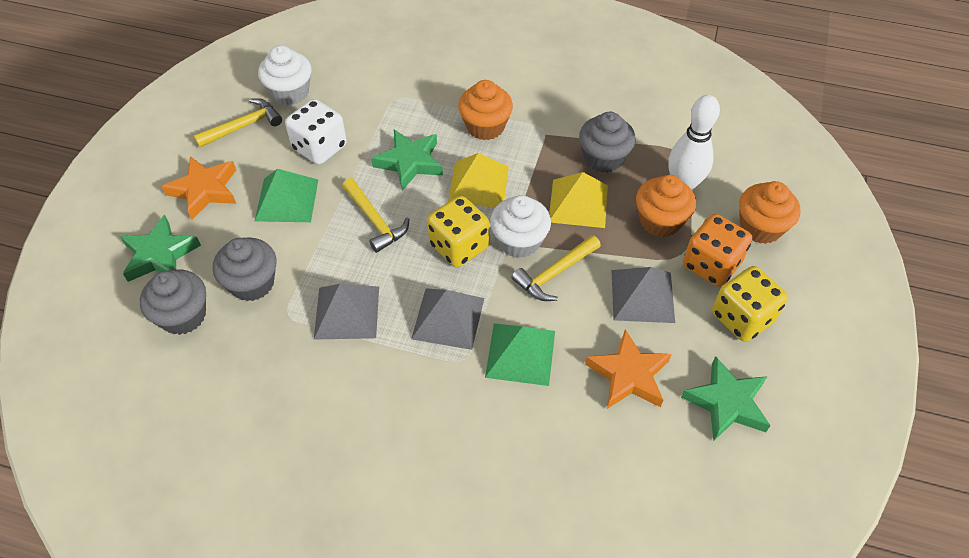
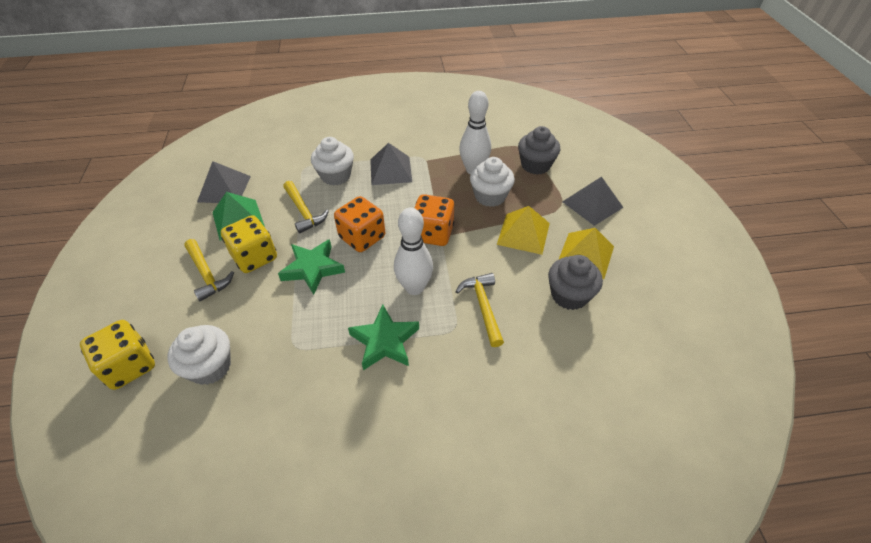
green pyramid: 2 -> 1
green star: 3 -> 2
grey cupcake: 3 -> 2
orange cupcake: 3 -> 0
orange dice: 1 -> 2
orange star: 2 -> 0
white bowling pin: 1 -> 2
white cupcake: 2 -> 3
white dice: 1 -> 0

